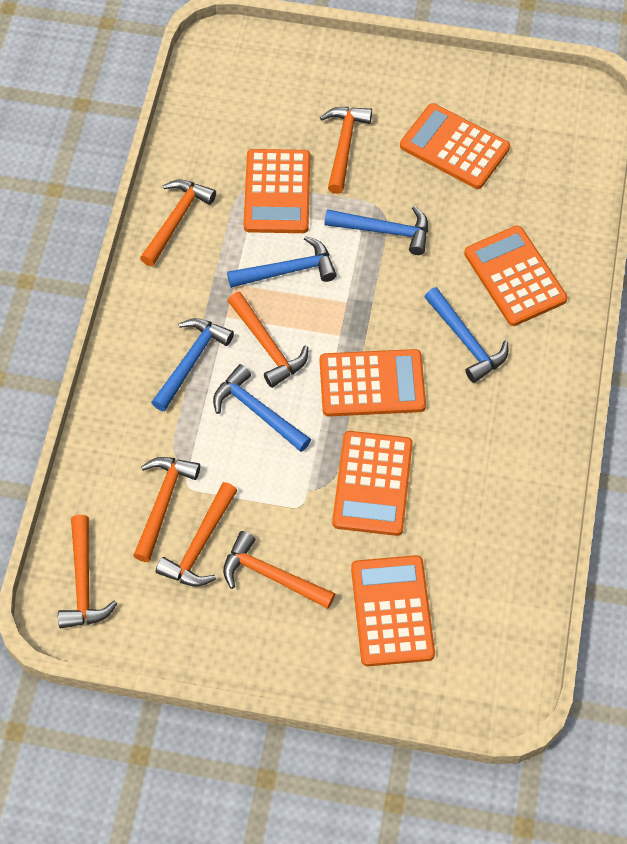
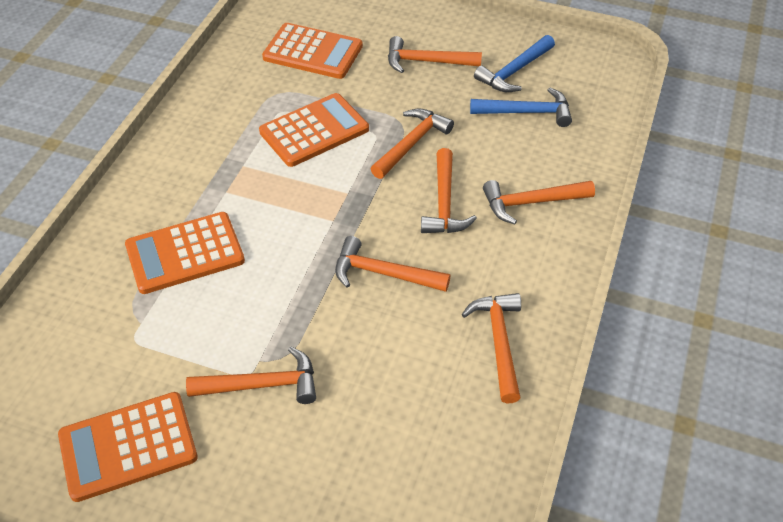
blue hammer: 5 -> 2
orange calculator: 6 -> 4

